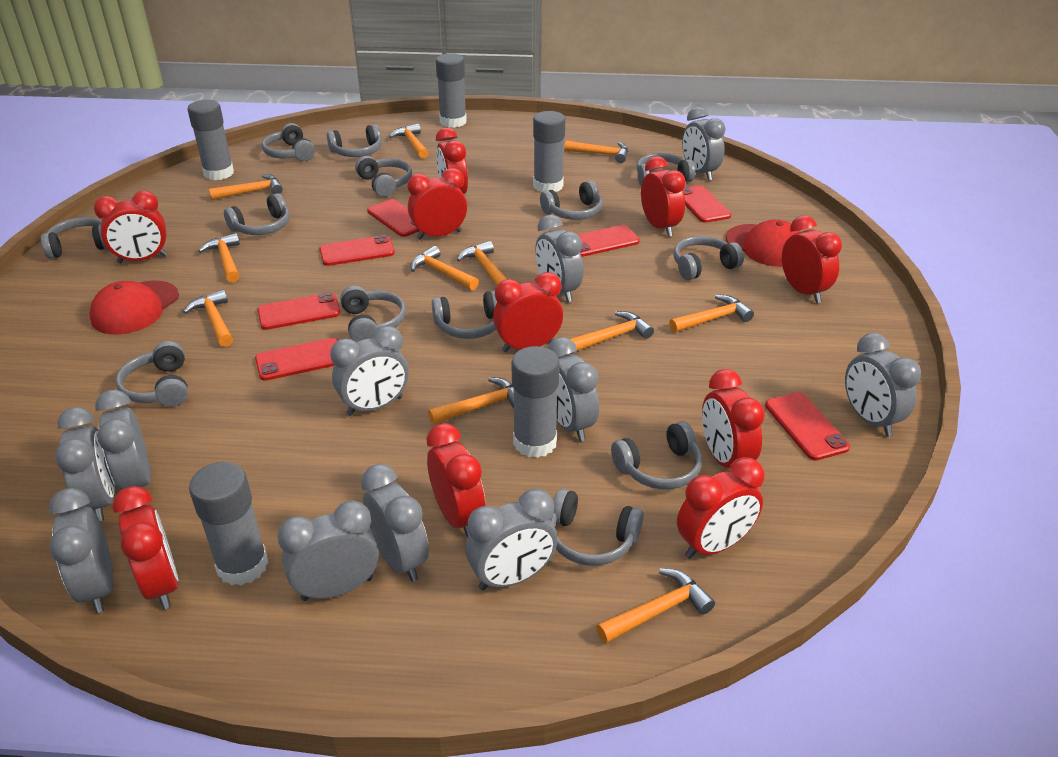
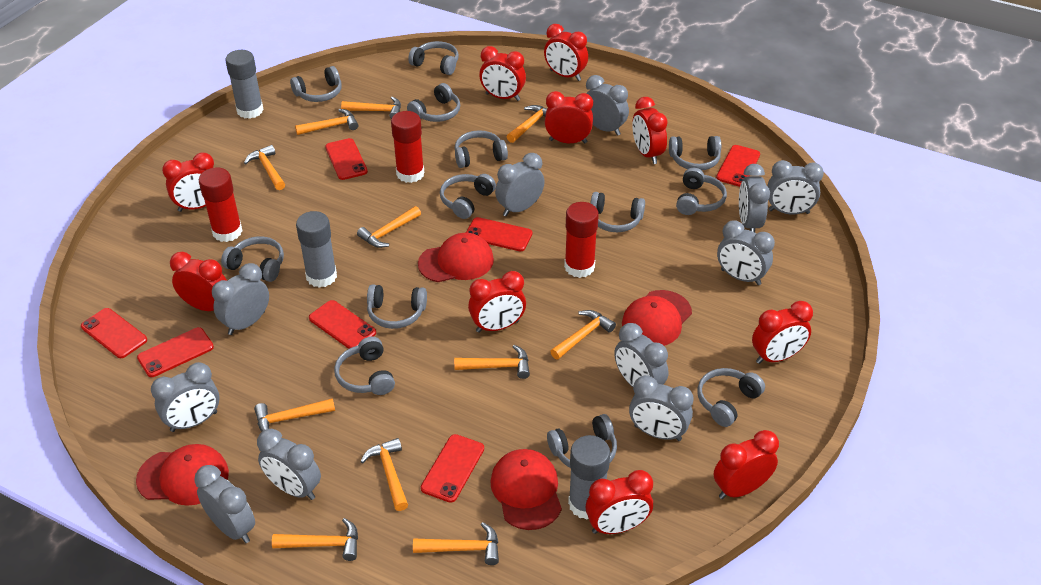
grey glue stick: 5 -> 3
red cap: 2 -> 4
red glue stick: 0 -> 3

